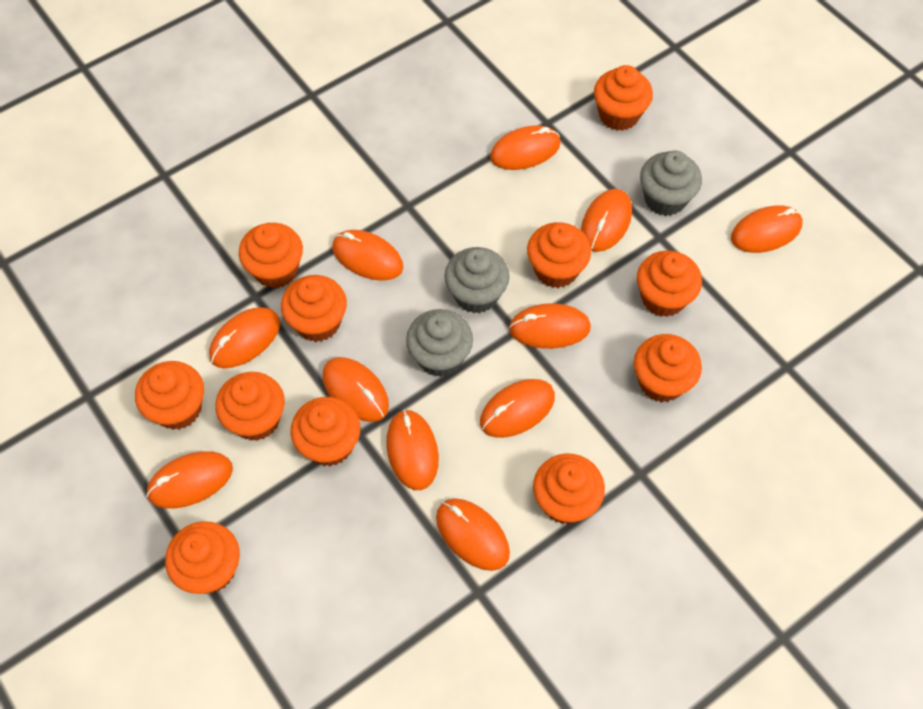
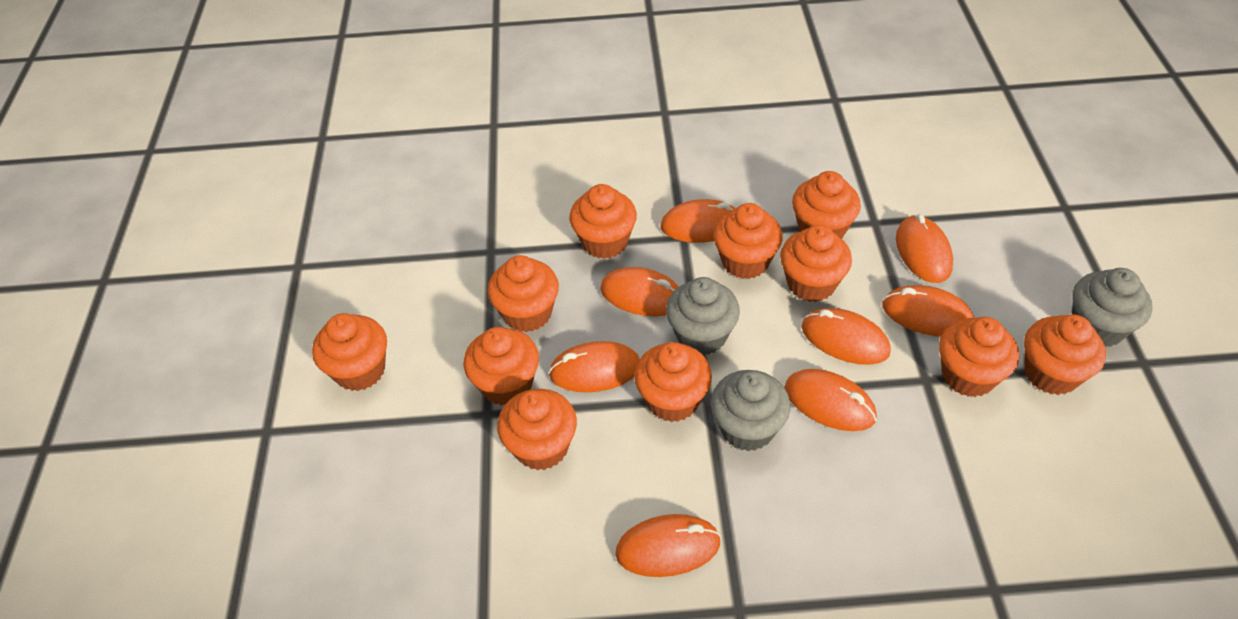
orange mouse: 11 -> 8

